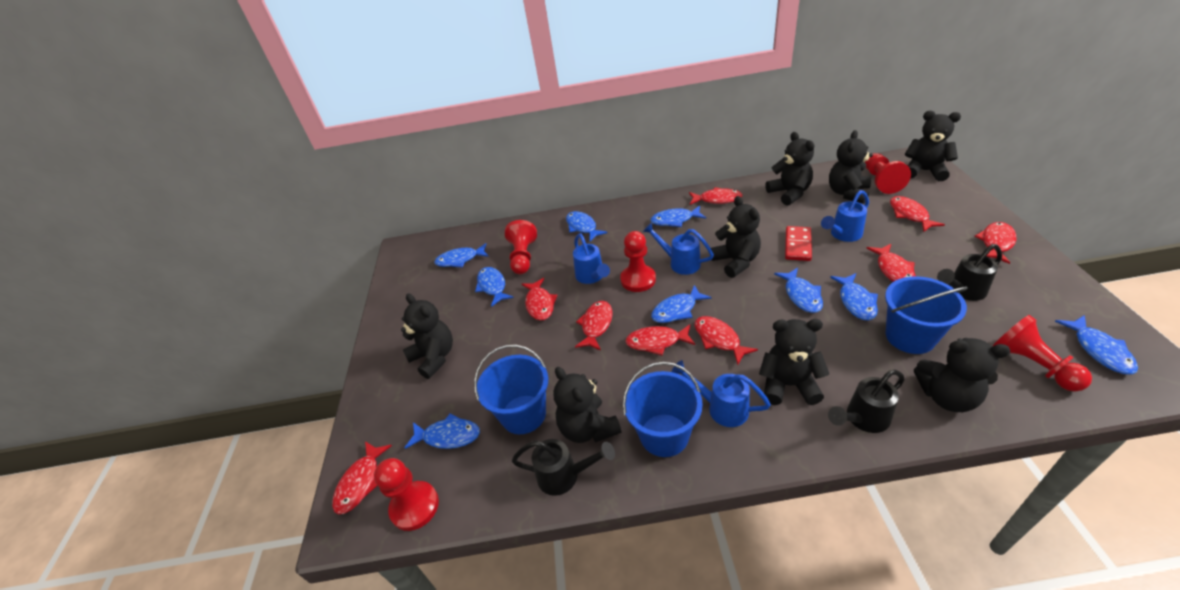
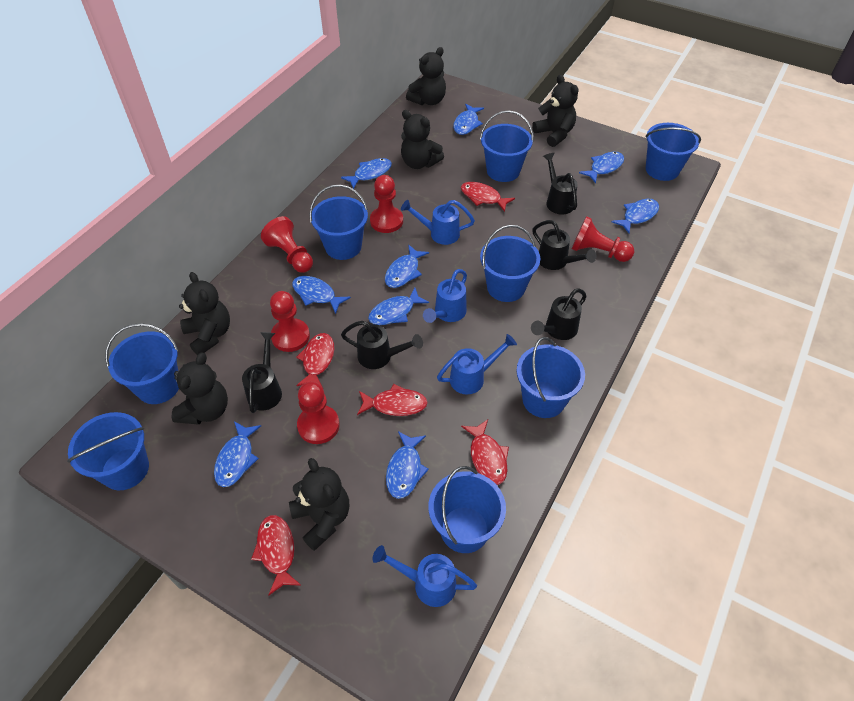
black teddy bear: 8 -> 6
black watering can: 3 -> 5
blue bucket: 3 -> 8
red domino: 1 -> 0
red fish: 9 -> 5

